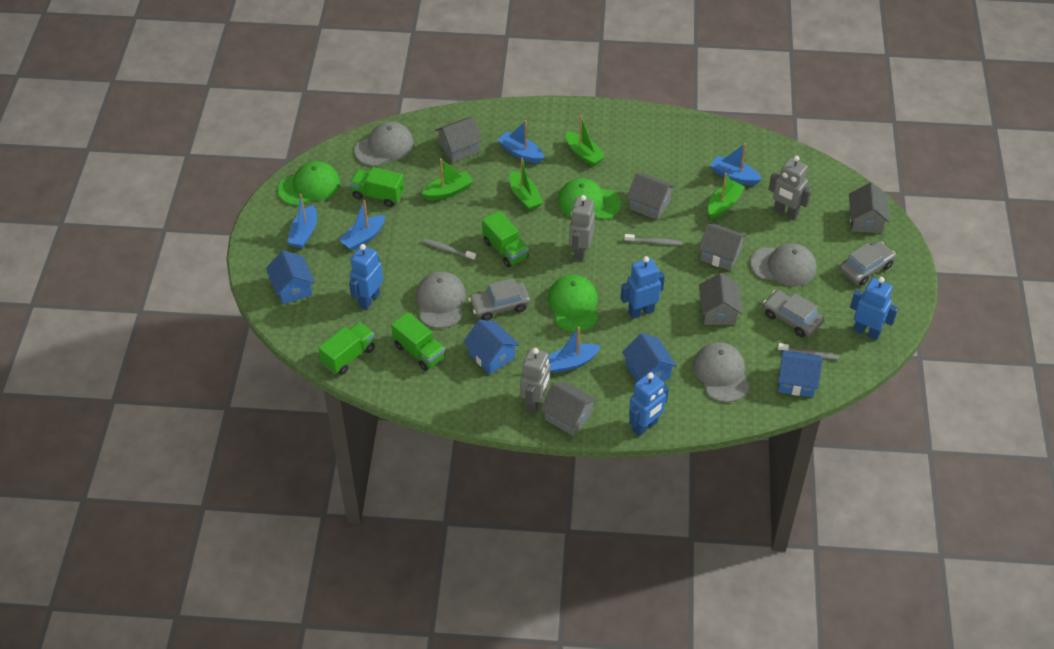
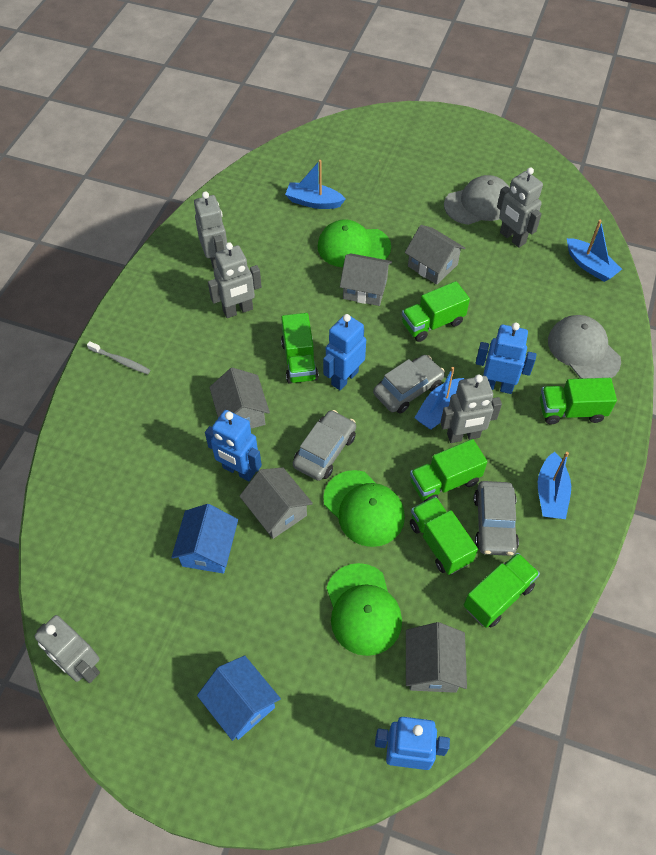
blue boat: 5 -> 4
blue house: 4 -> 2
green boat: 4 -> 0
green truck: 4 -> 6
grey cap: 4 -> 2
grey house: 6 -> 5
grey robot: 3 -> 5
grey toothbrush: 3 -> 1

